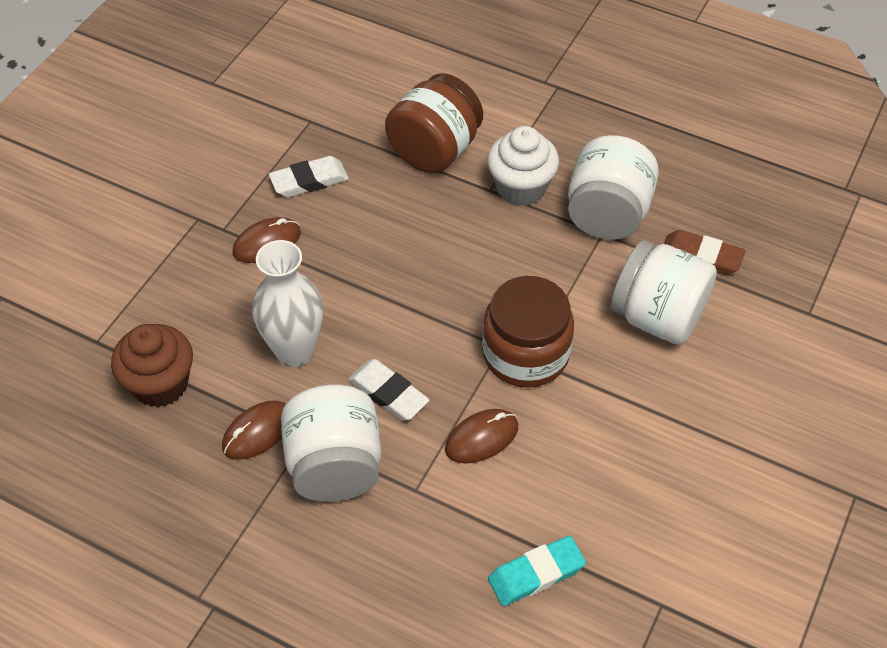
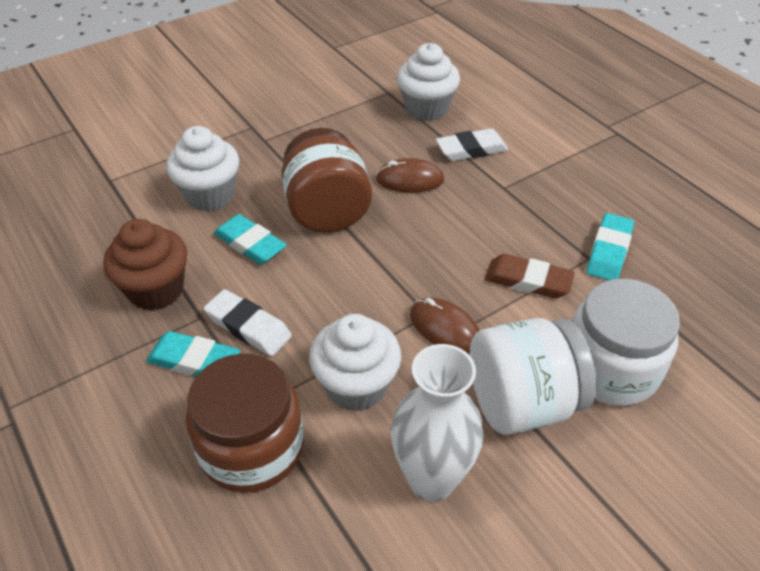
brown mouse: 3 -> 2
turquoise eraser: 1 -> 3
white cupcake: 1 -> 3
white jar: 3 -> 2

